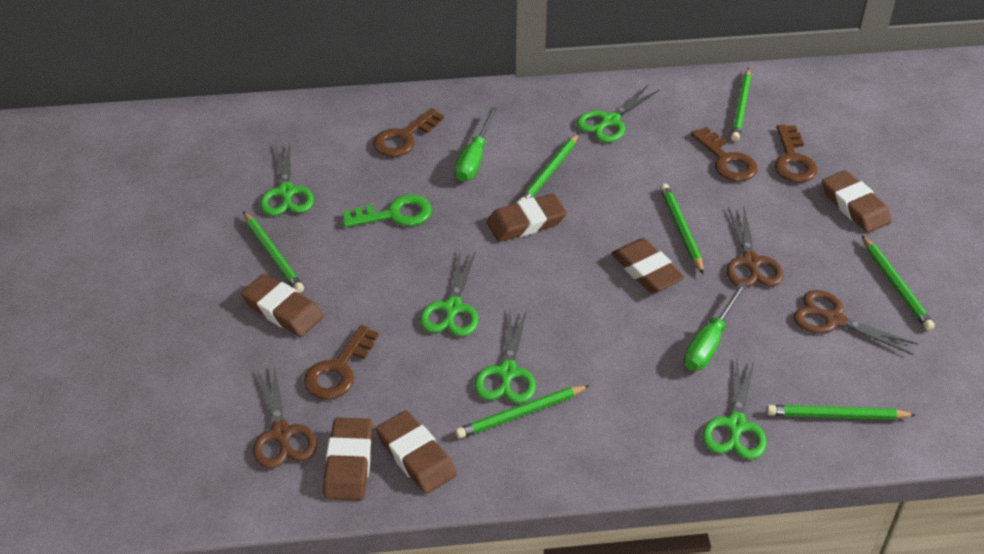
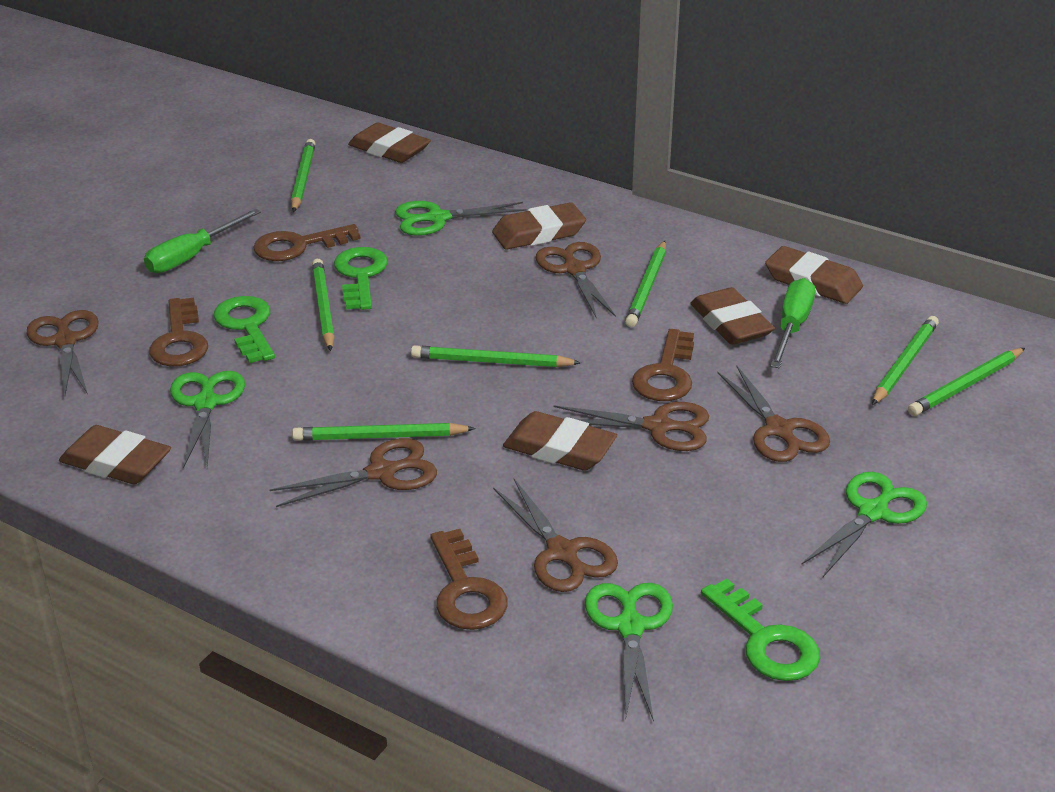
brown scissors: 3 -> 6
green key: 1 -> 3
green scissors: 5 -> 4

